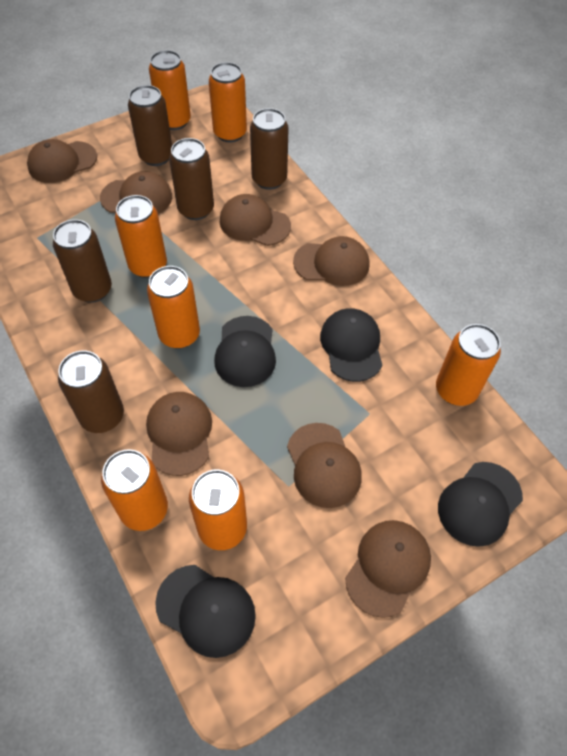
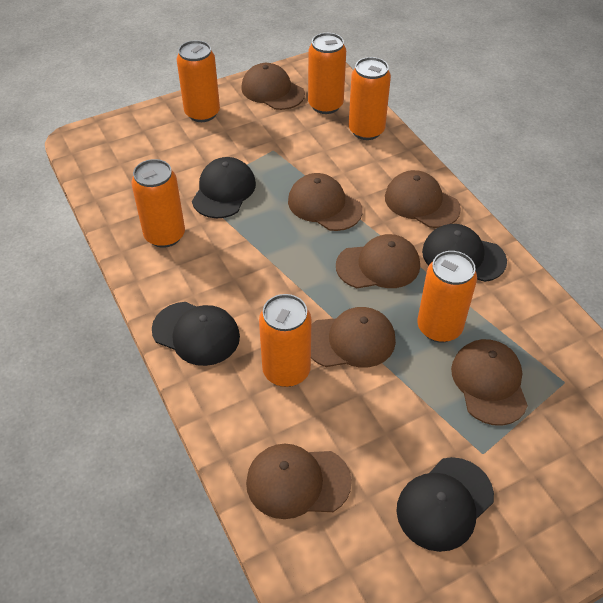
brown can: 5 -> 0
orange can: 7 -> 6

